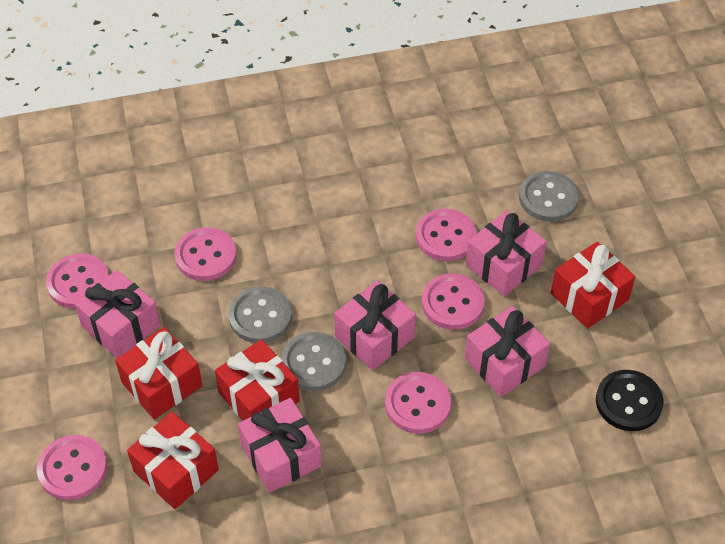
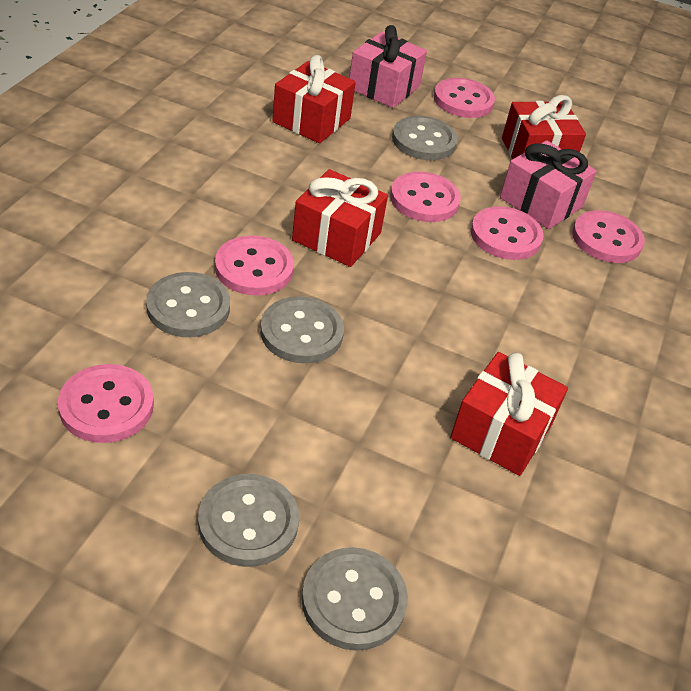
black button: 1 -> 0
grey button: 3 -> 5
pink gift: 5 -> 2

